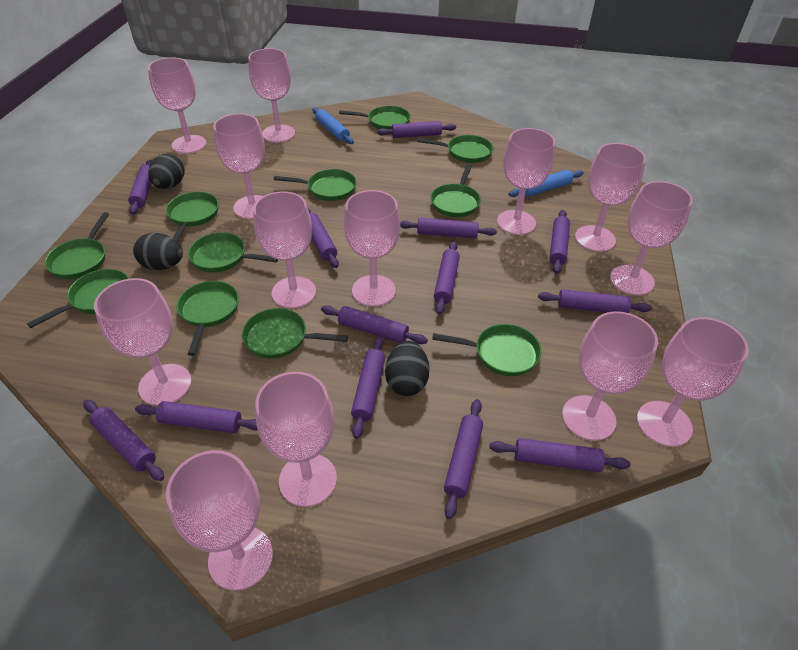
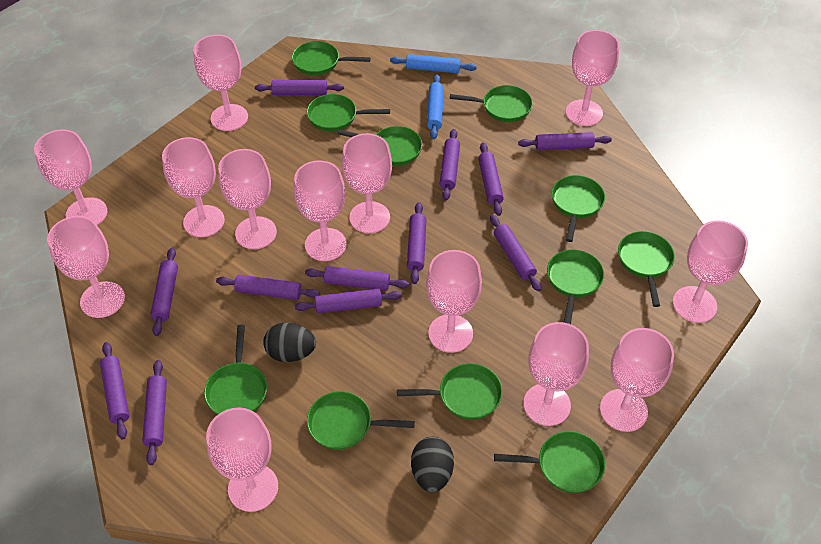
black egg: 3 -> 2
purple rolling pin: 13 -> 12

